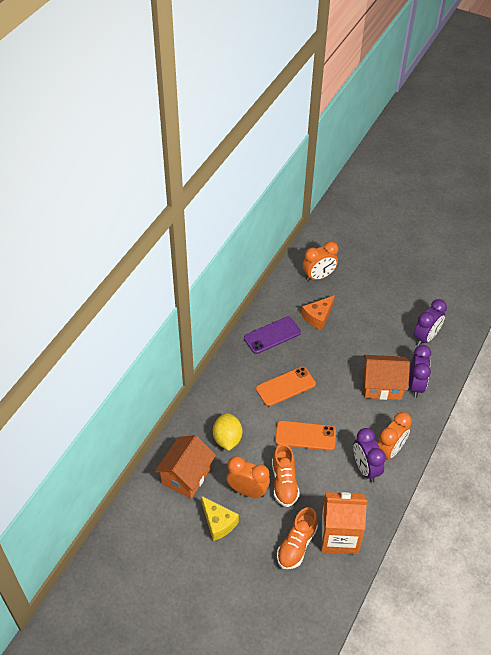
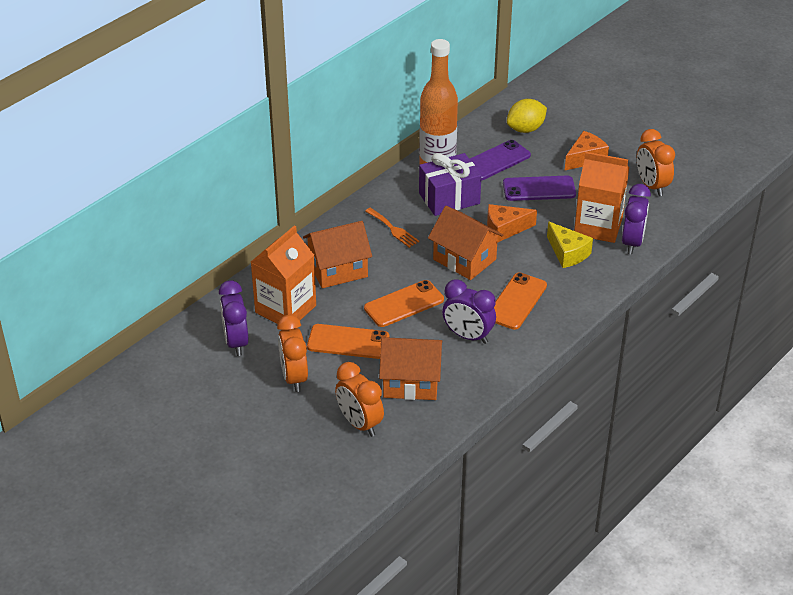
orange bottle: 0 -> 1
orange carton: 1 -> 2
orange cheese: 1 -> 2
orange fork: 0 -> 1
orange house: 2 -> 3
orange phone: 2 -> 3
orange shoe: 2 -> 0
purple gift: 0 -> 1
purple phone: 1 -> 2

